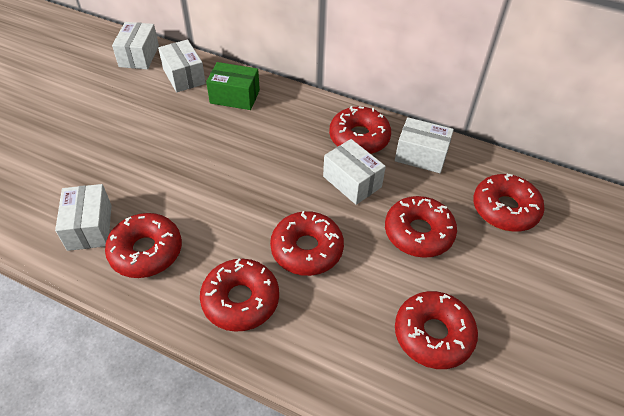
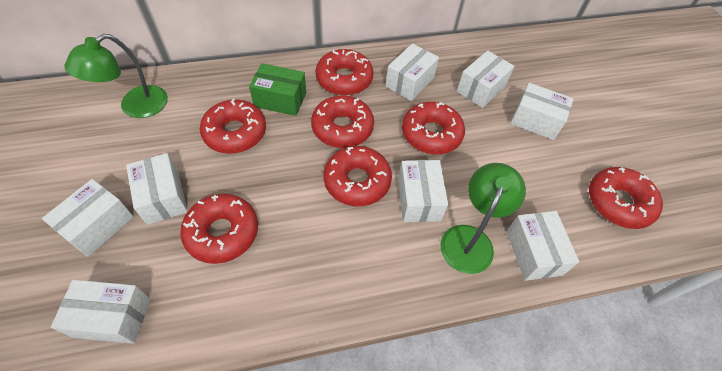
green lamp: 0 -> 2
white box: 5 -> 8

